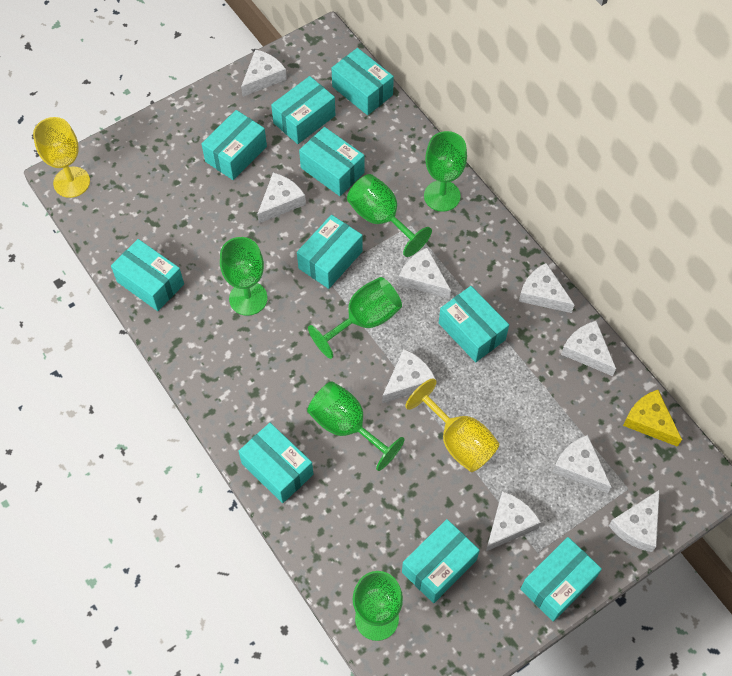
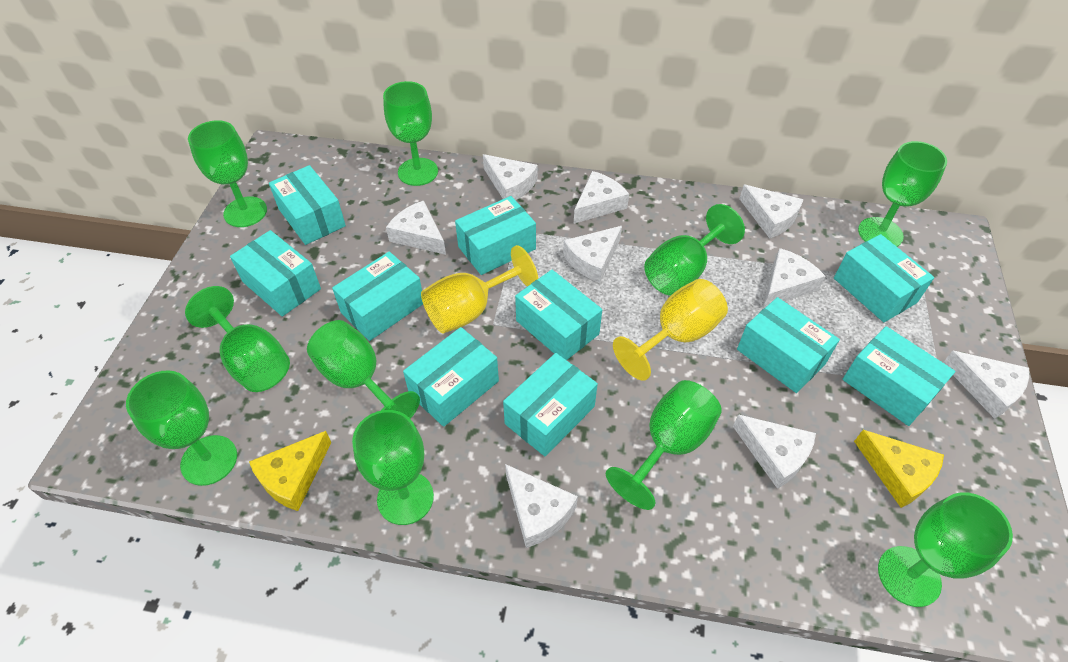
green goblet: 6 -> 10
yellow cheese: 1 -> 2

